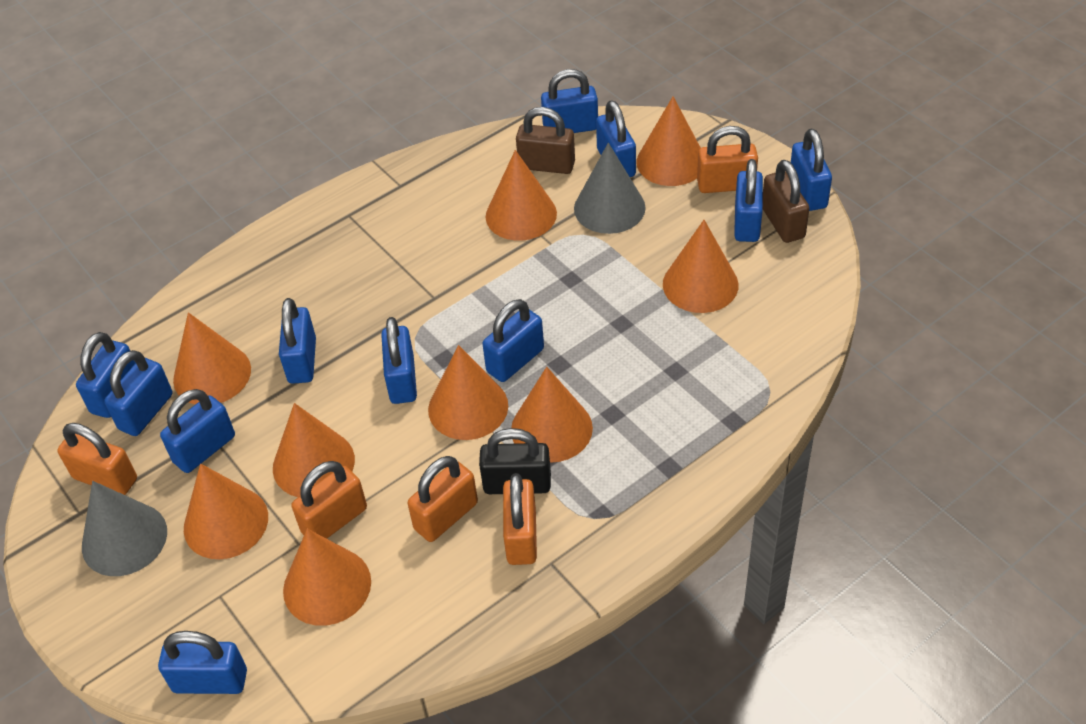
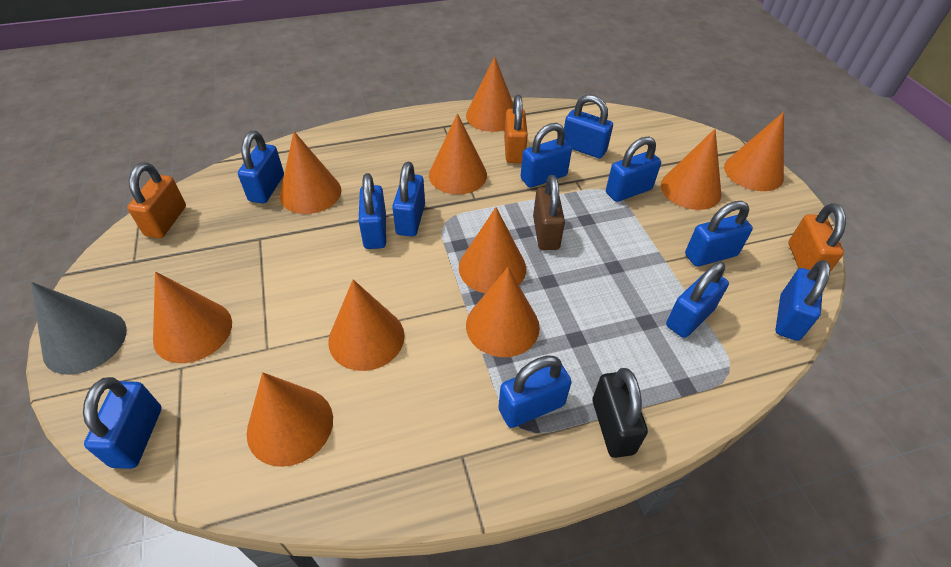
brown padlock: 2 -> 1
grey cone: 2 -> 1
orange cone: 9 -> 10
orange padlock: 5 -> 3

